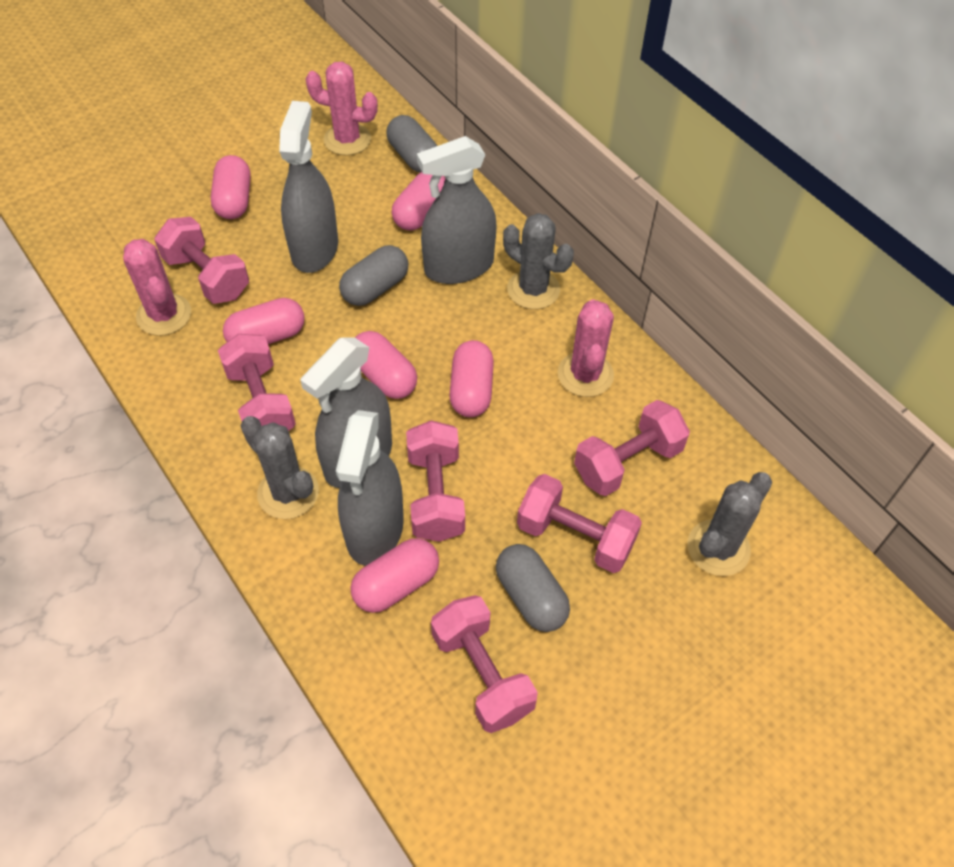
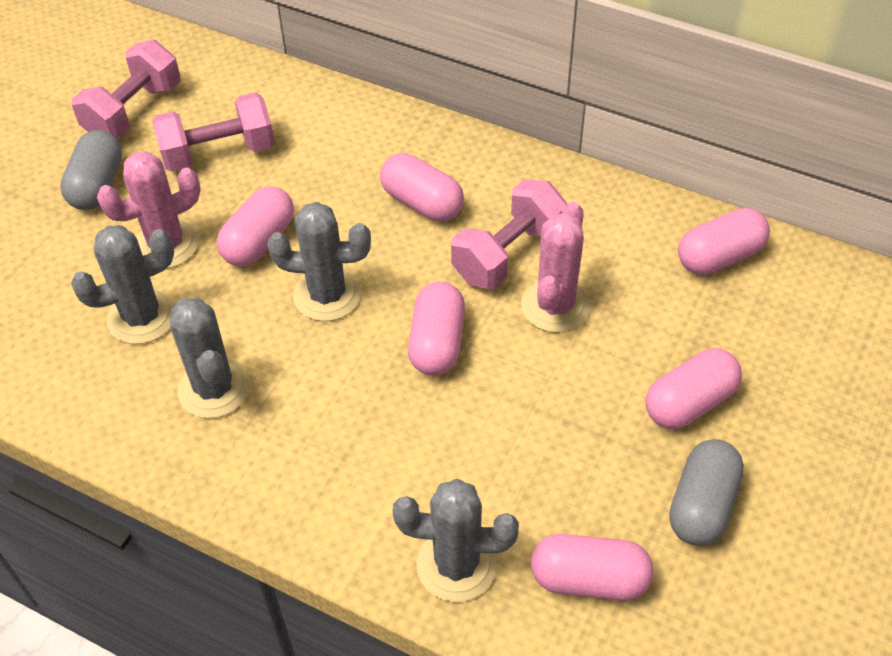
grey cactus: 3 -> 4
grey capsule: 3 -> 2
grey spray bottle: 4 -> 0
pink cactus: 3 -> 2
pink dumbbell: 6 -> 3

